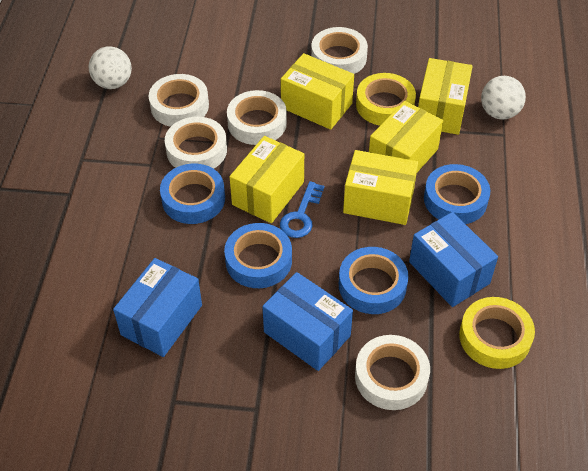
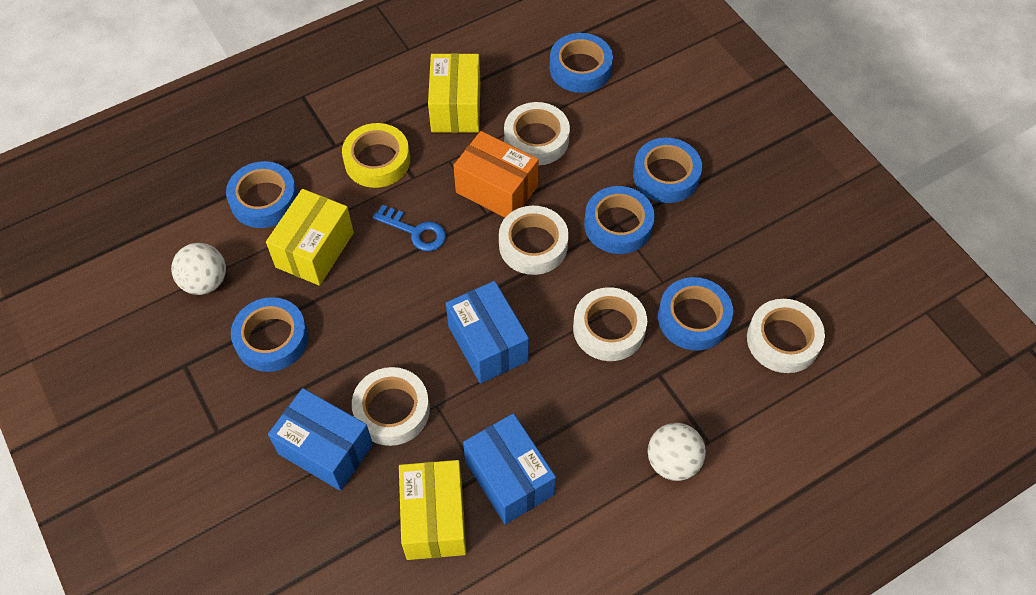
blue tape: 4 -> 6
orange box: 0 -> 1
yellow box: 5 -> 3
yellow tape: 2 -> 1

